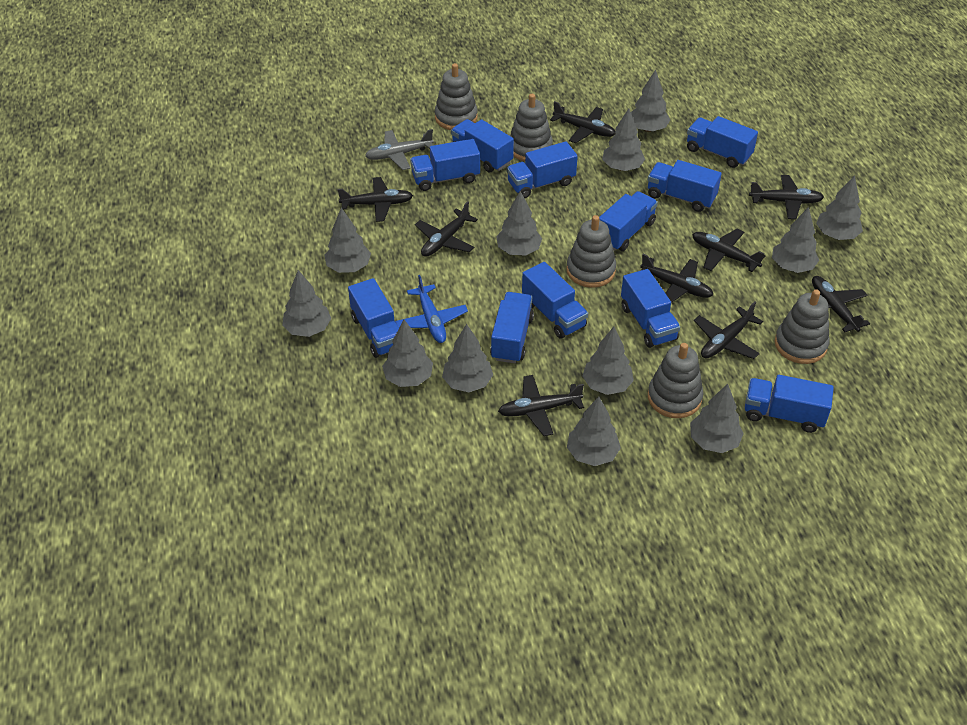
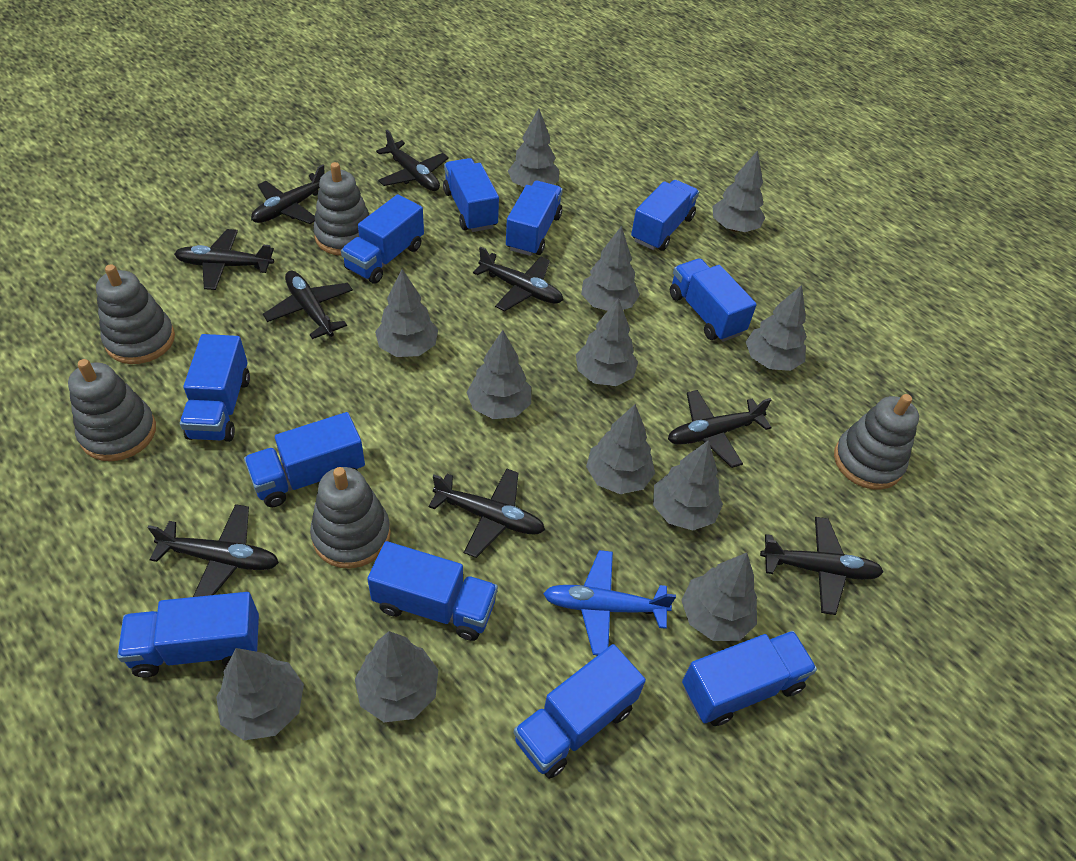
grey plane: 1 -> 0

